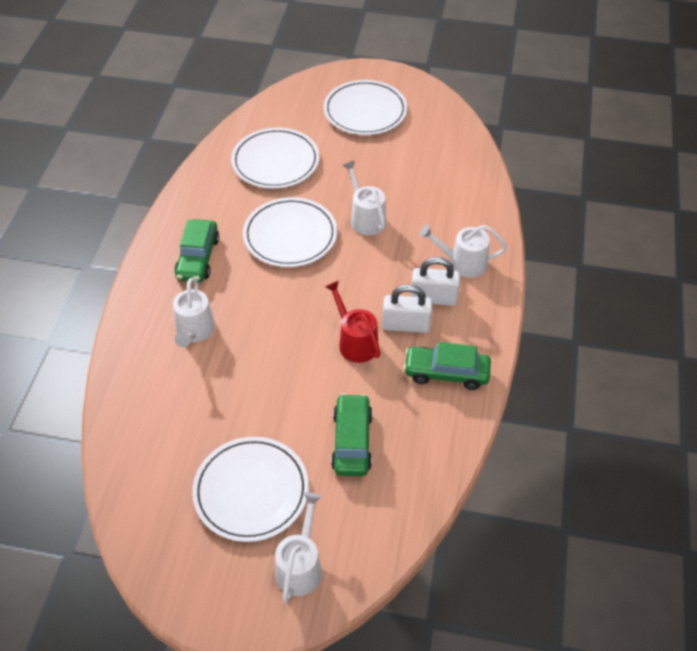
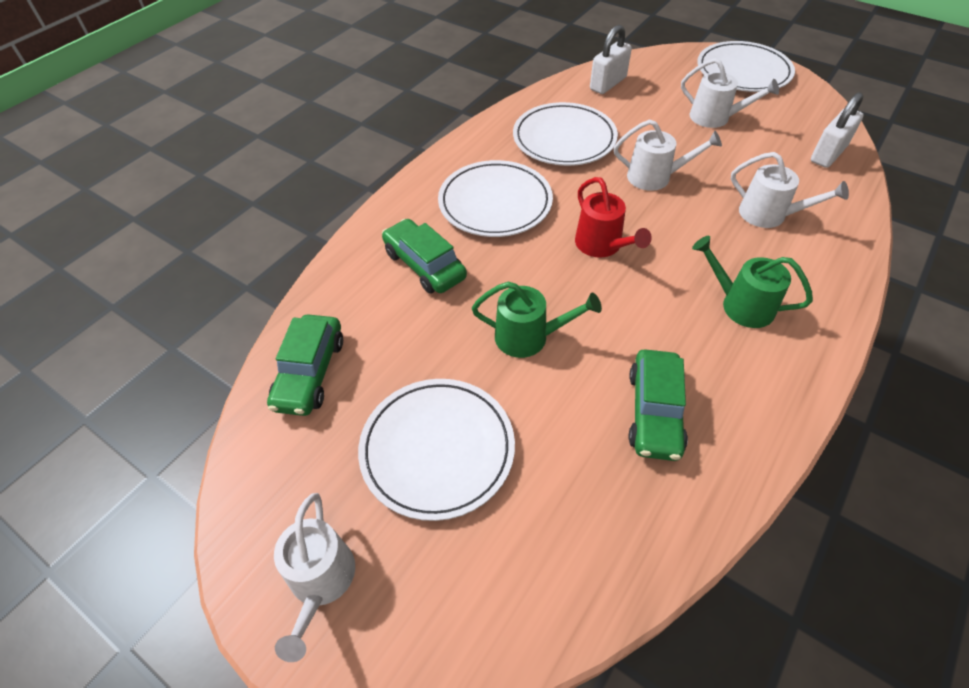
green watering can: 0 -> 2

